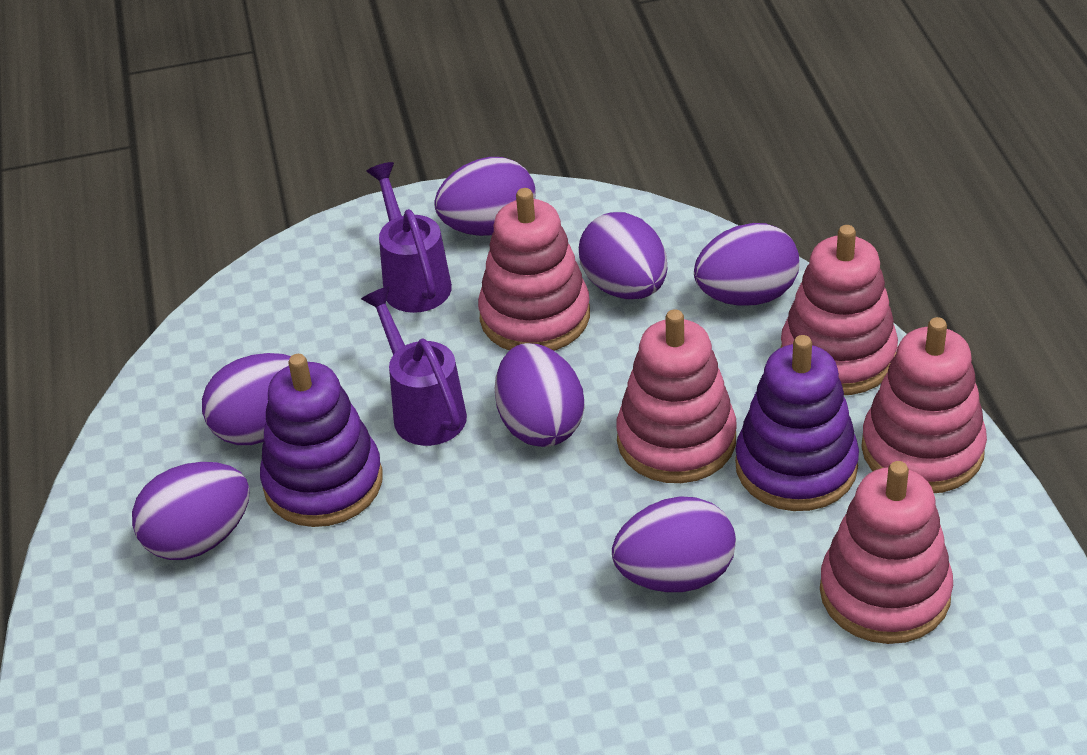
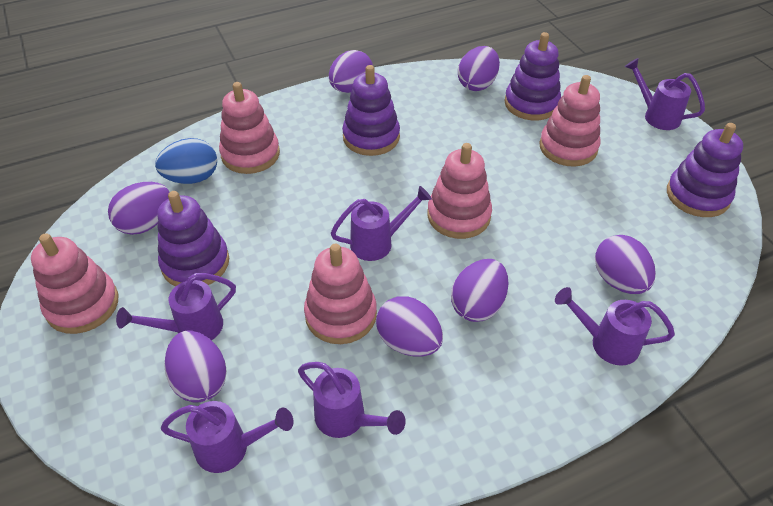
blue egg: 0 -> 1
purple stacking toy: 2 -> 4
purple watering can: 2 -> 6

